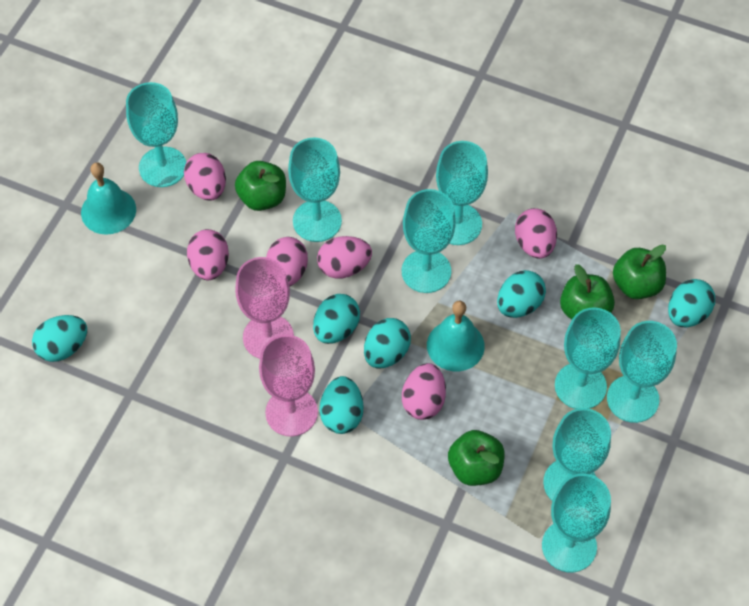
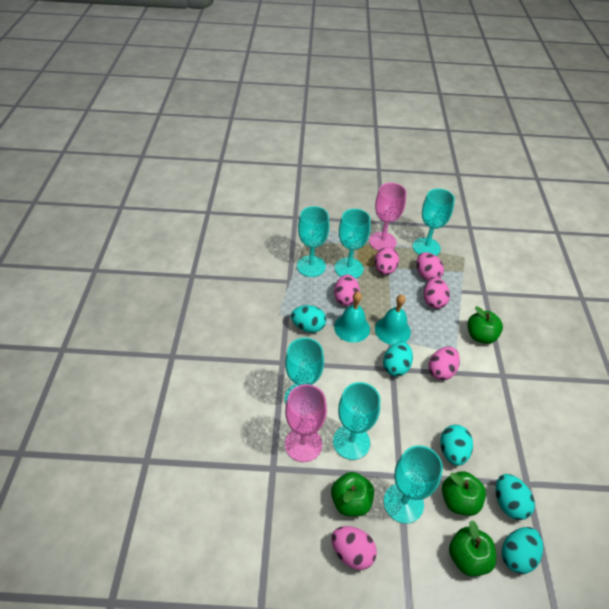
turquoise egg: 6 -> 5
turquoise goblet: 8 -> 6

